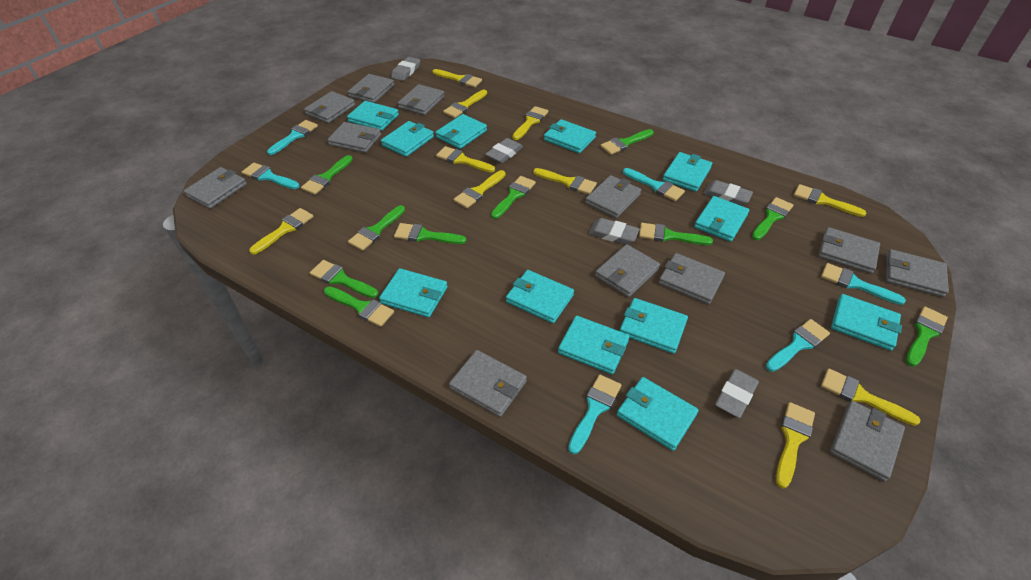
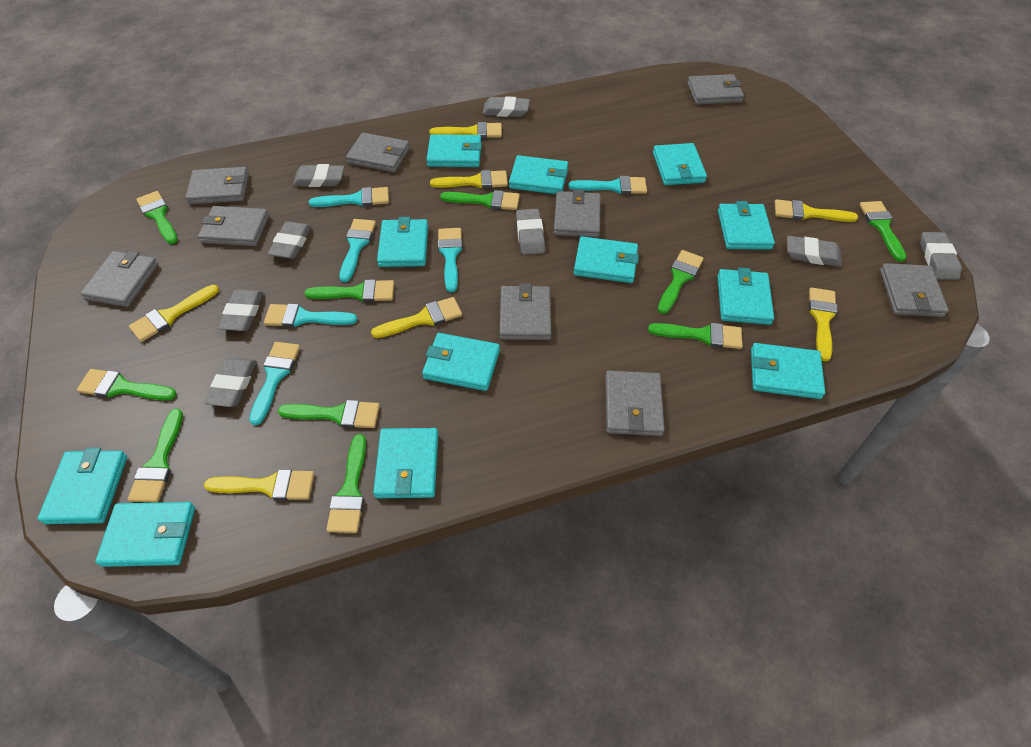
grey eraser: 5 -> 8
grey wallet: 12 -> 9
yellow brush: 10 -> 7

